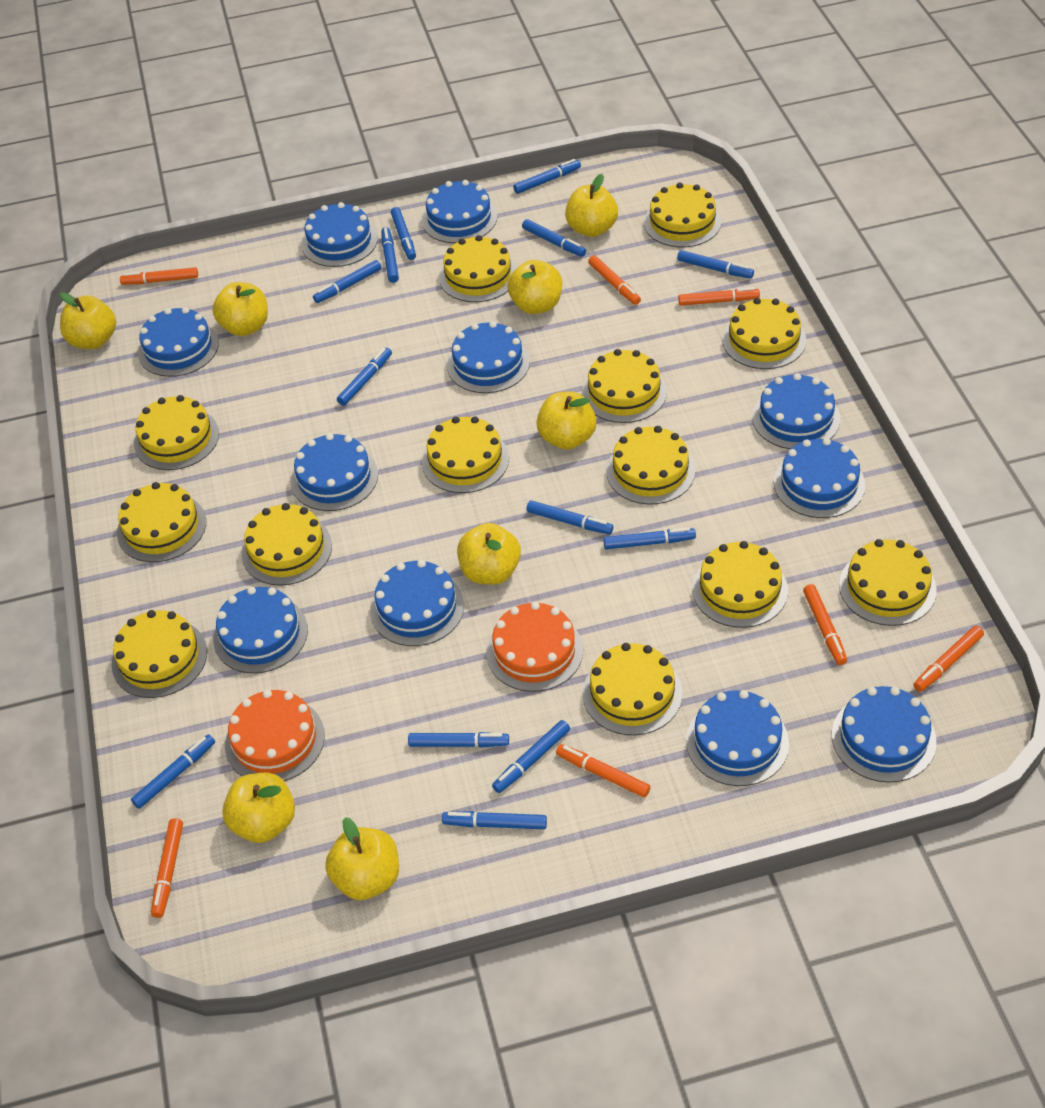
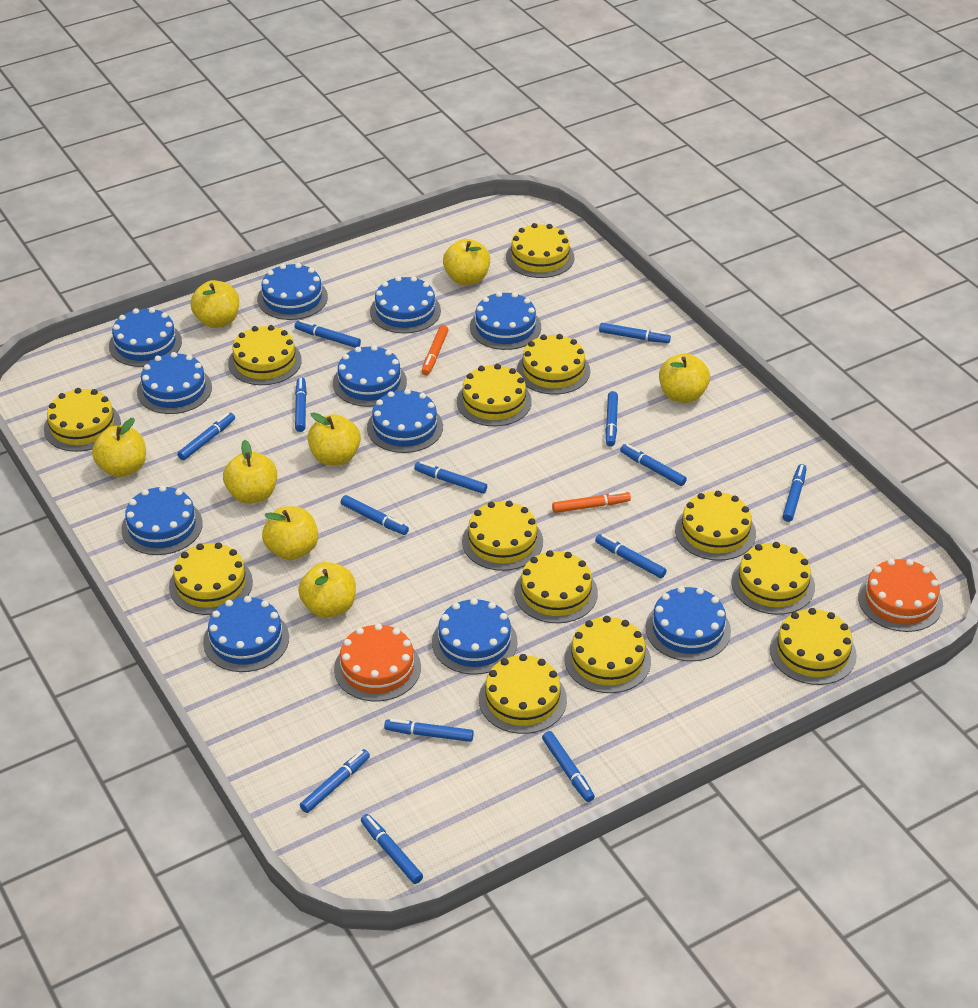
blue marker: 13 -> 14
orange marker: 7 -> 2

